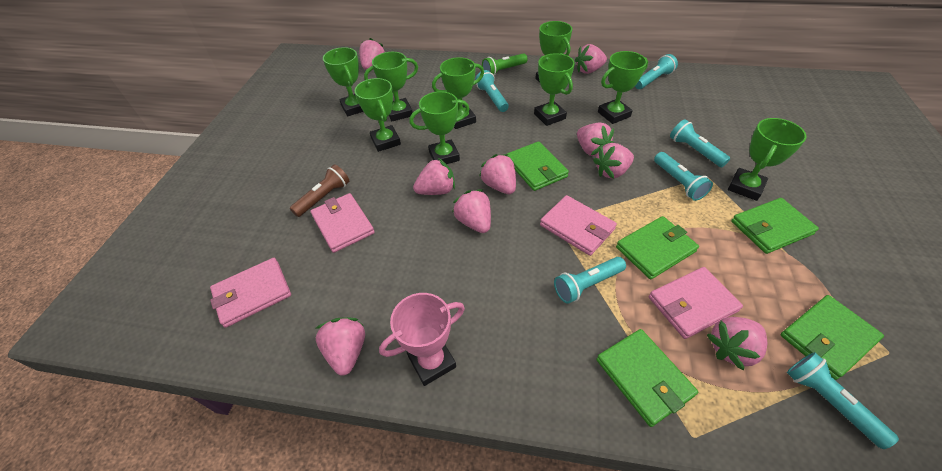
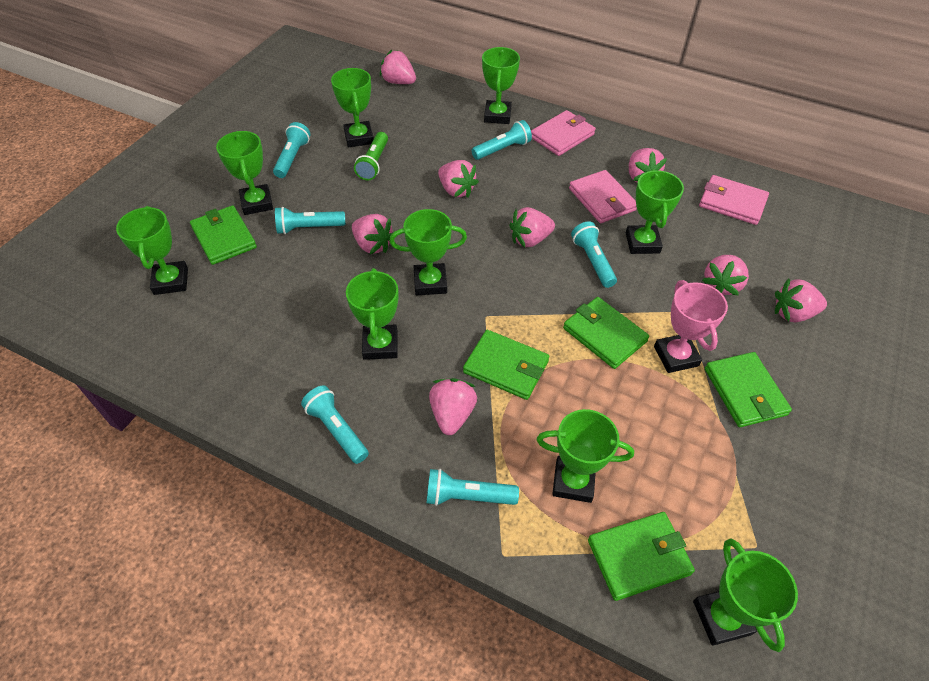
brown flashlight: 1 -> 0
pink strawberry: 9 -> 8
pink wallet: 4 -> 3

